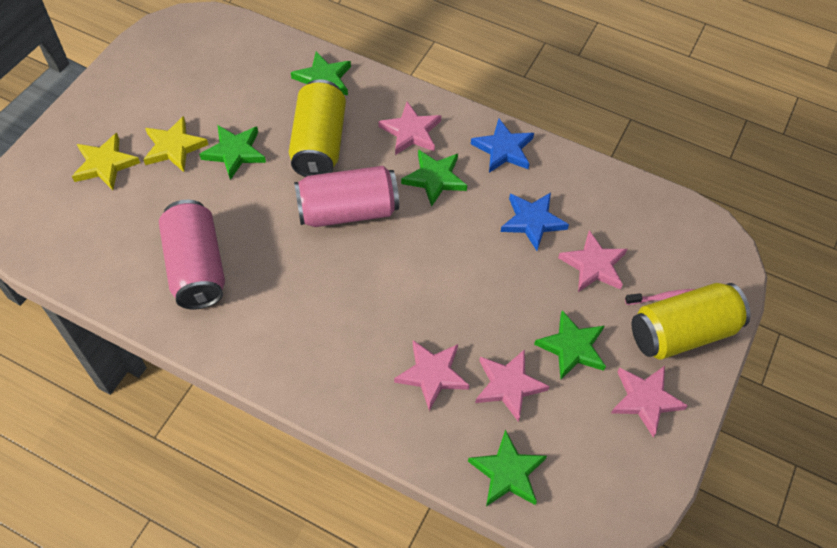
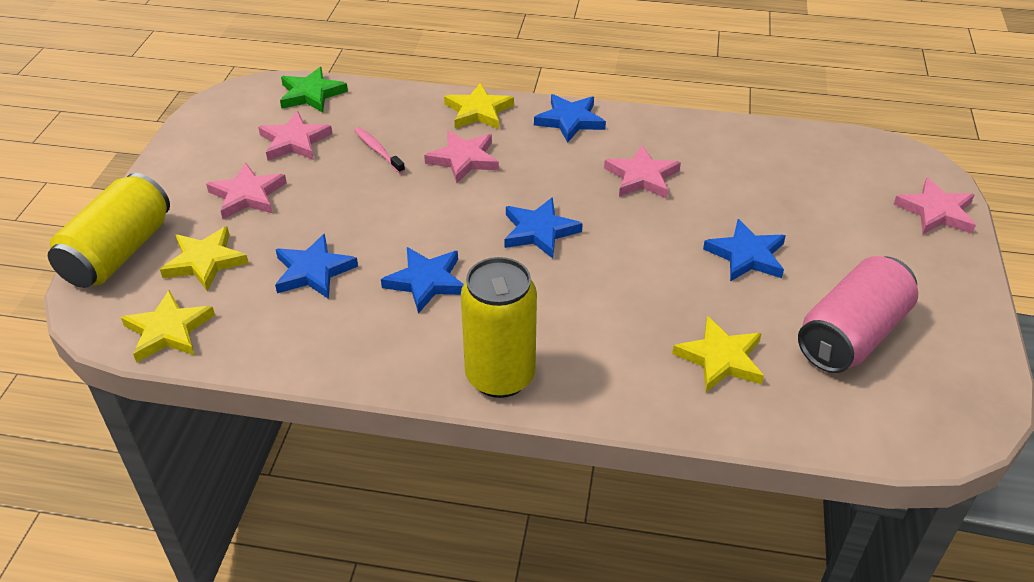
blue star: 2 -> 5
green star: 5 -> 1
pink can: 2 -> 1
yellow star: 2 -> 4

